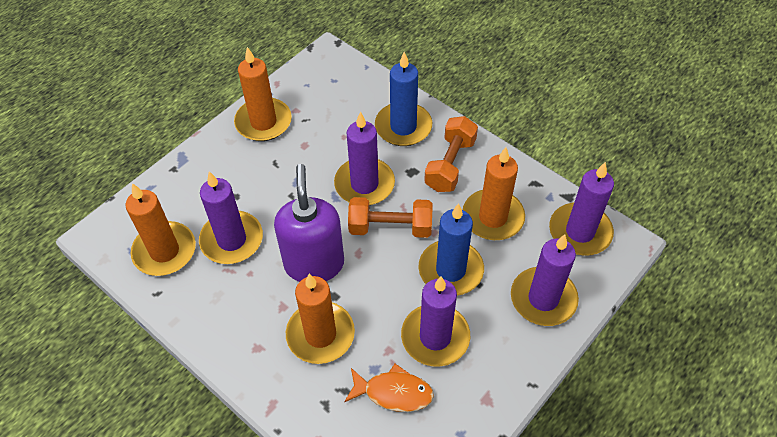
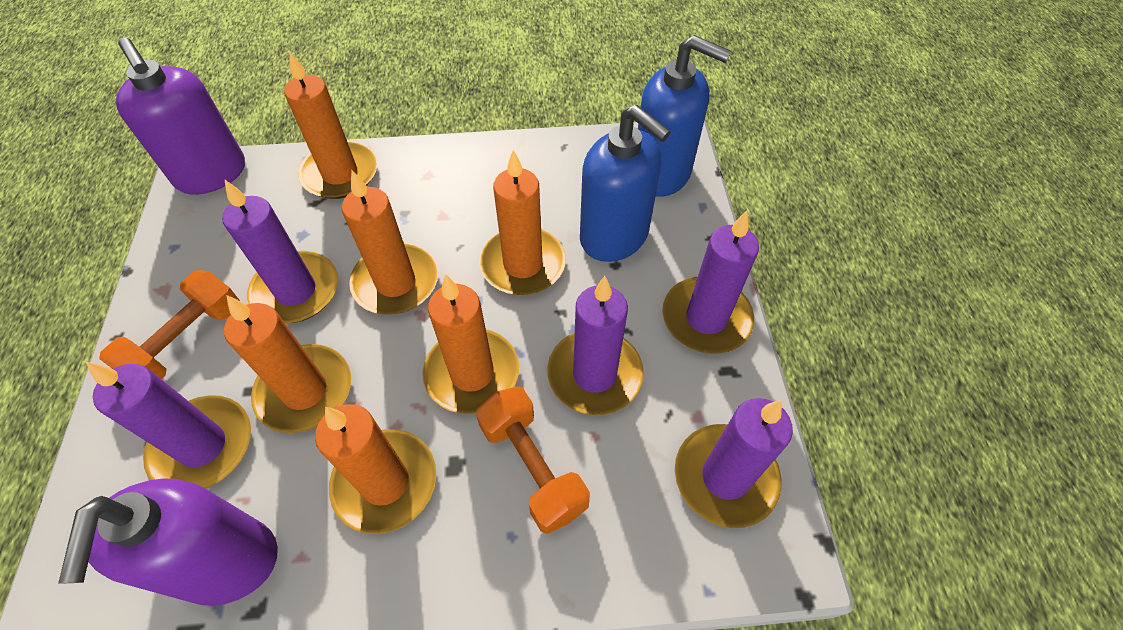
blue candle: 2 -> 0
blue soap dispenser: 0 -> 2
orange candle: 4 -> 6
orange fish: 1 -> 0
purple soap dispenser: 1 -> 2

